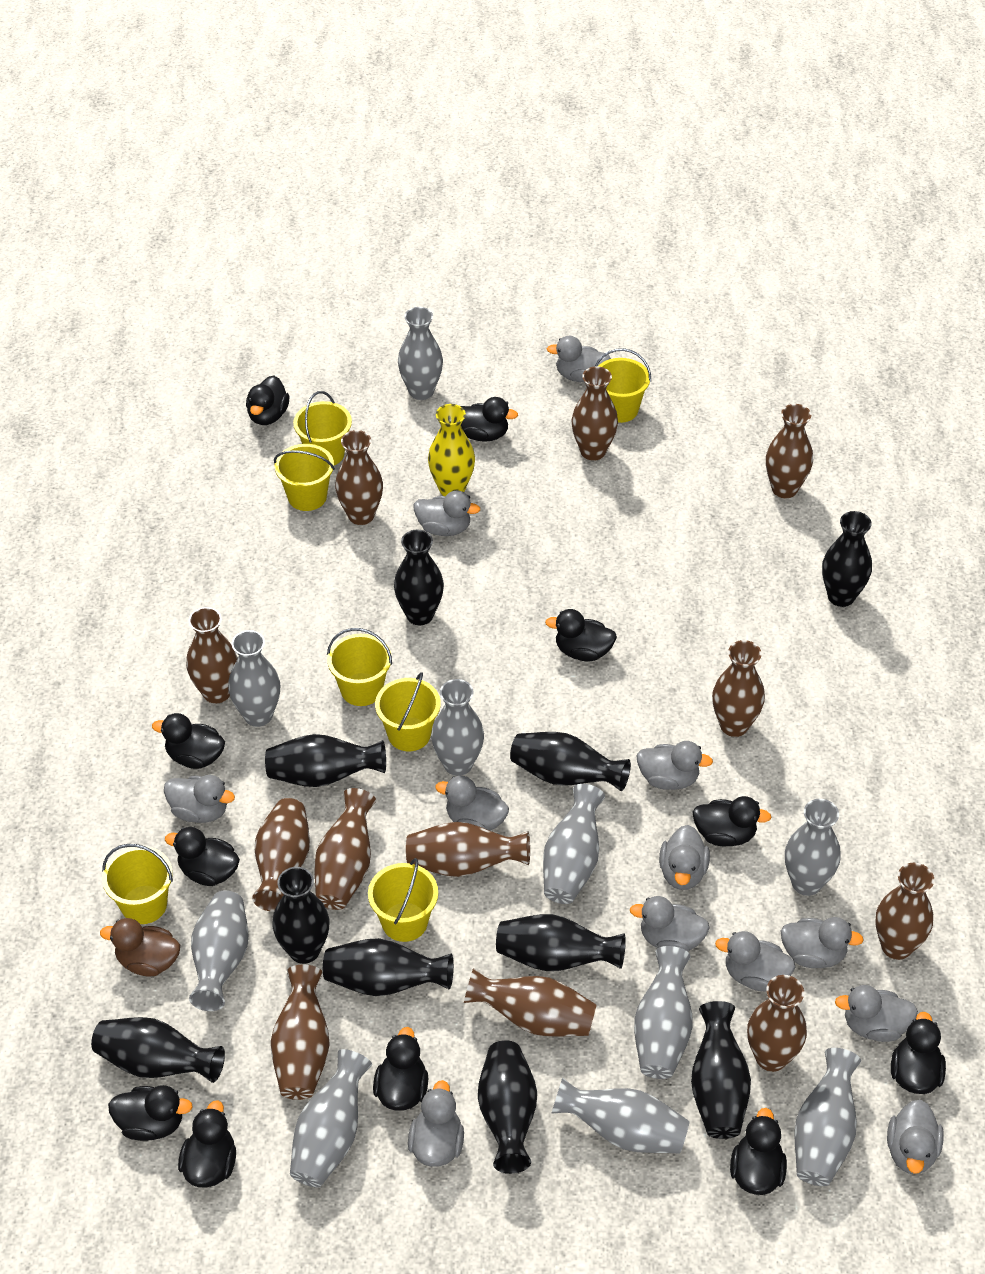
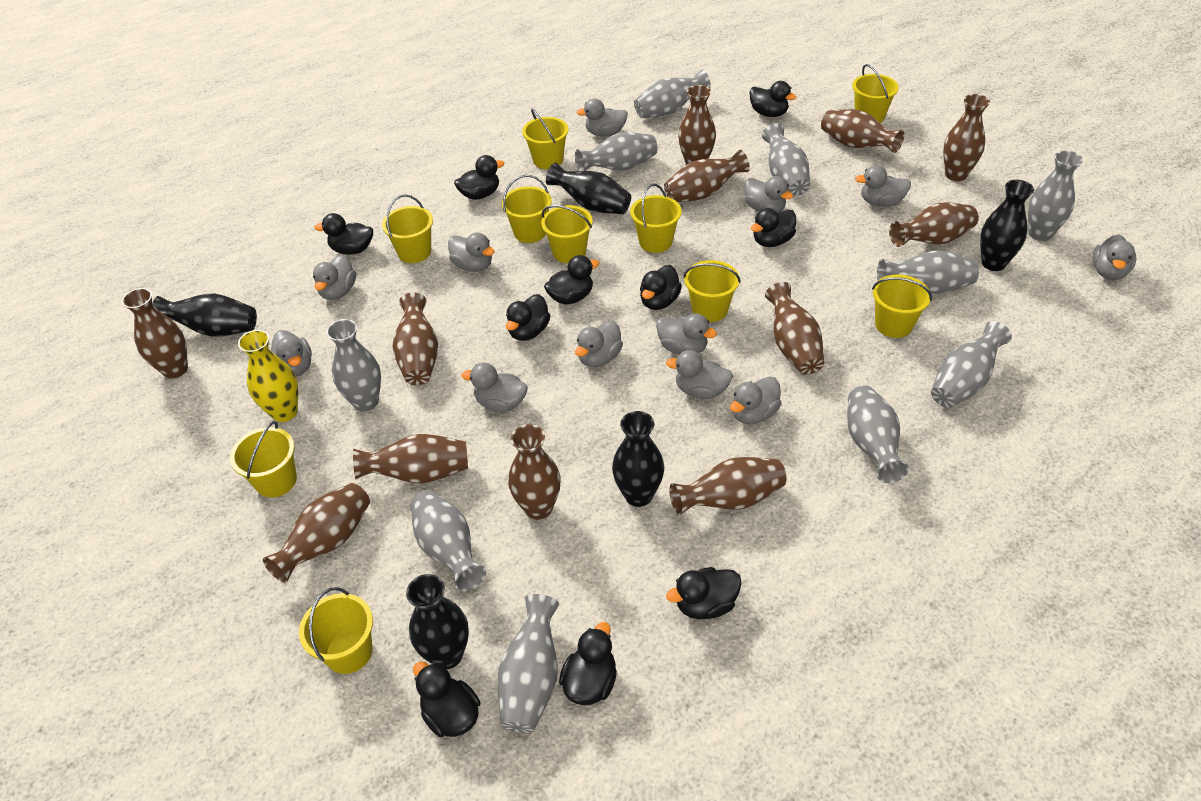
black duck: 11 -> 10
black vase: 10 -> 5
brown duck: 1 -> 0
yellow bucket: 7 -> 10

